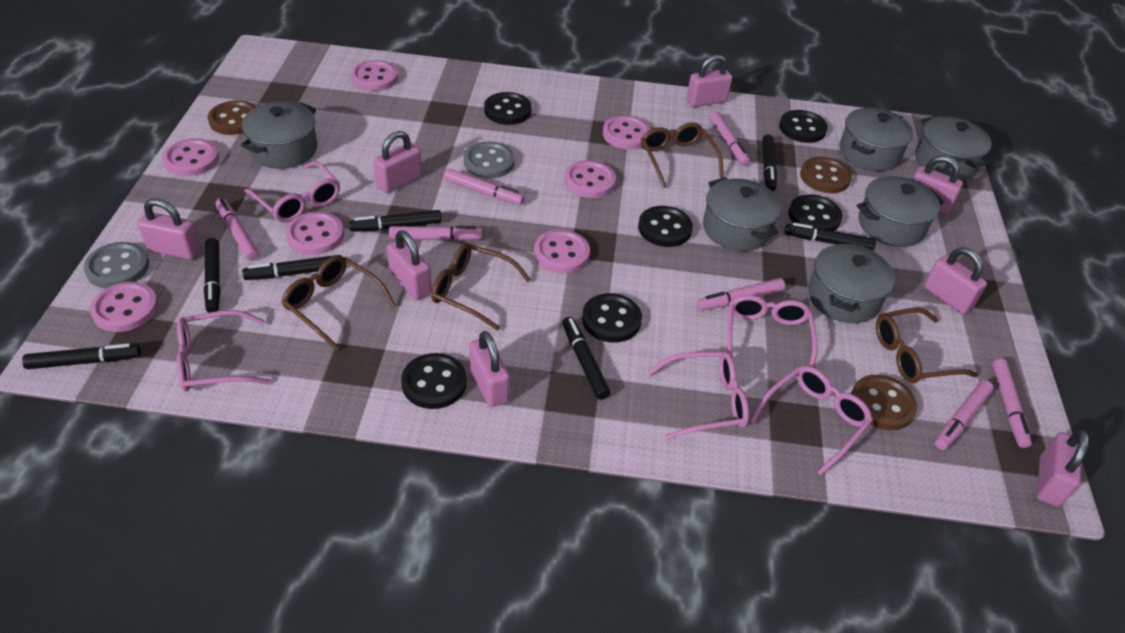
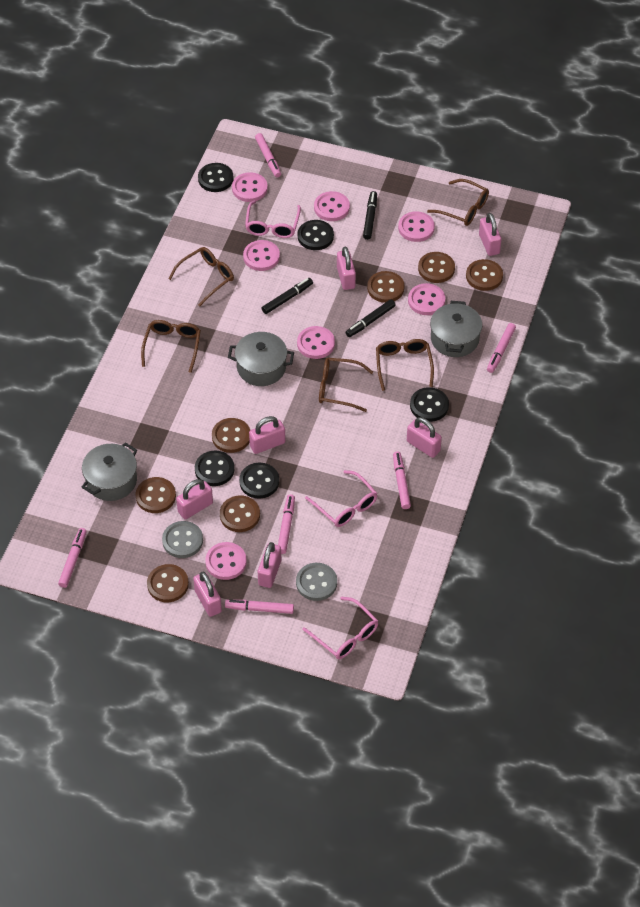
black button: 6 -> 5
black marker: 7 -> 3
brown button: 3 -> 7
brown glasses: 4 -> 5
grey pot: 6 -> 3
pink glasses: 5 -> 3
pink marker: 7 -> 6
pink padlock: 8 -> 7

